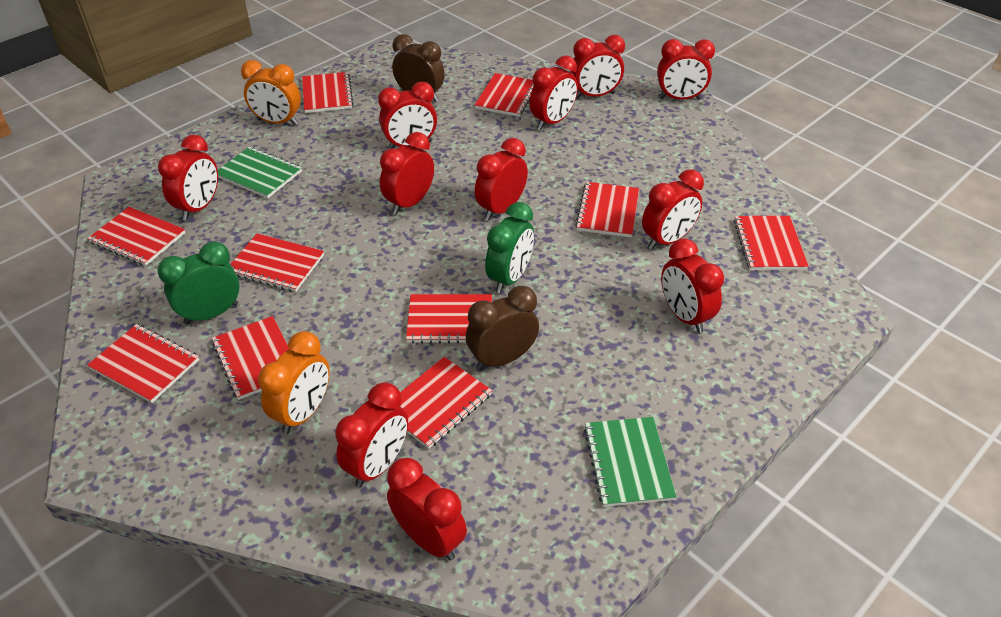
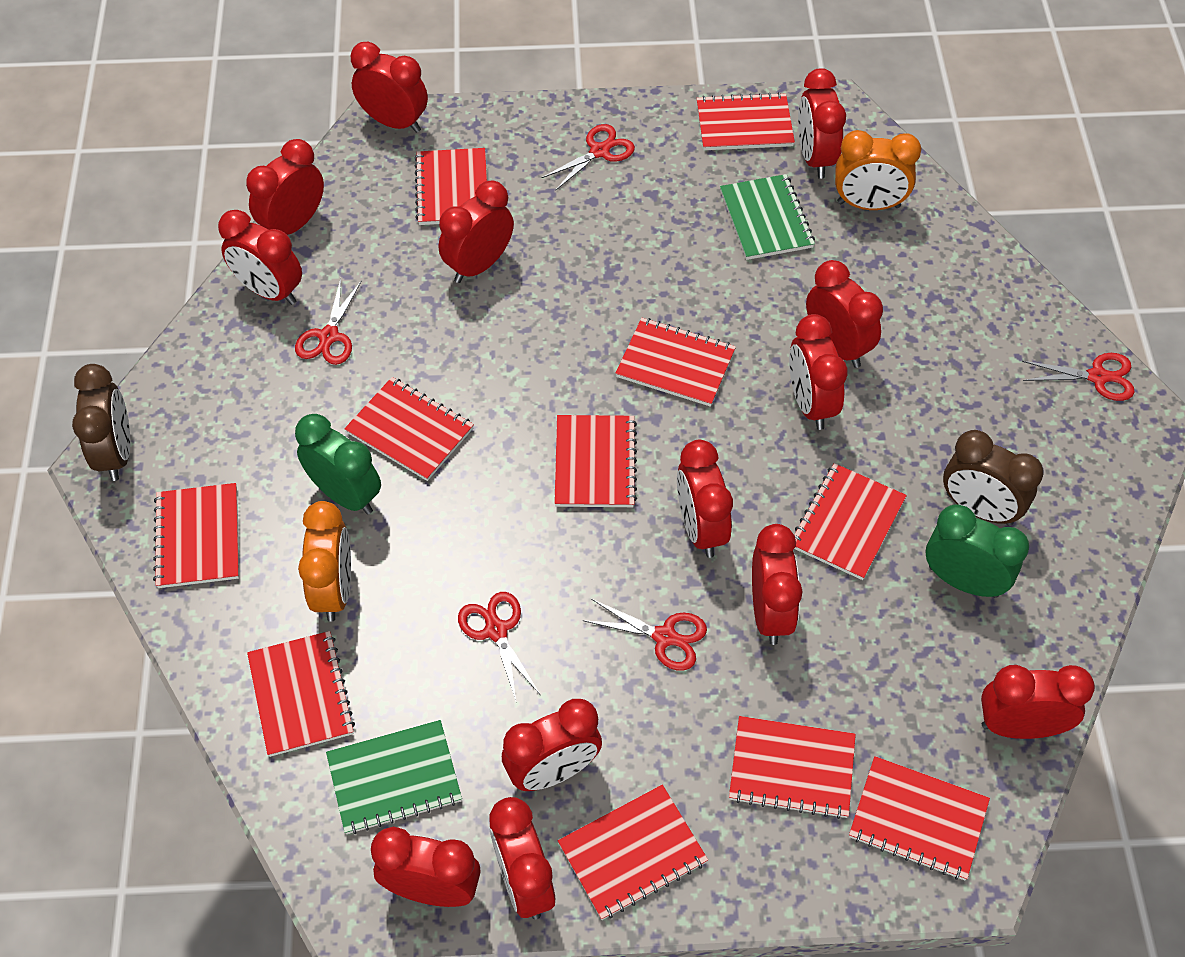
red clock: 11 -> 13
red notebook: 10 -> 11
red scissors: 0 -> 5

